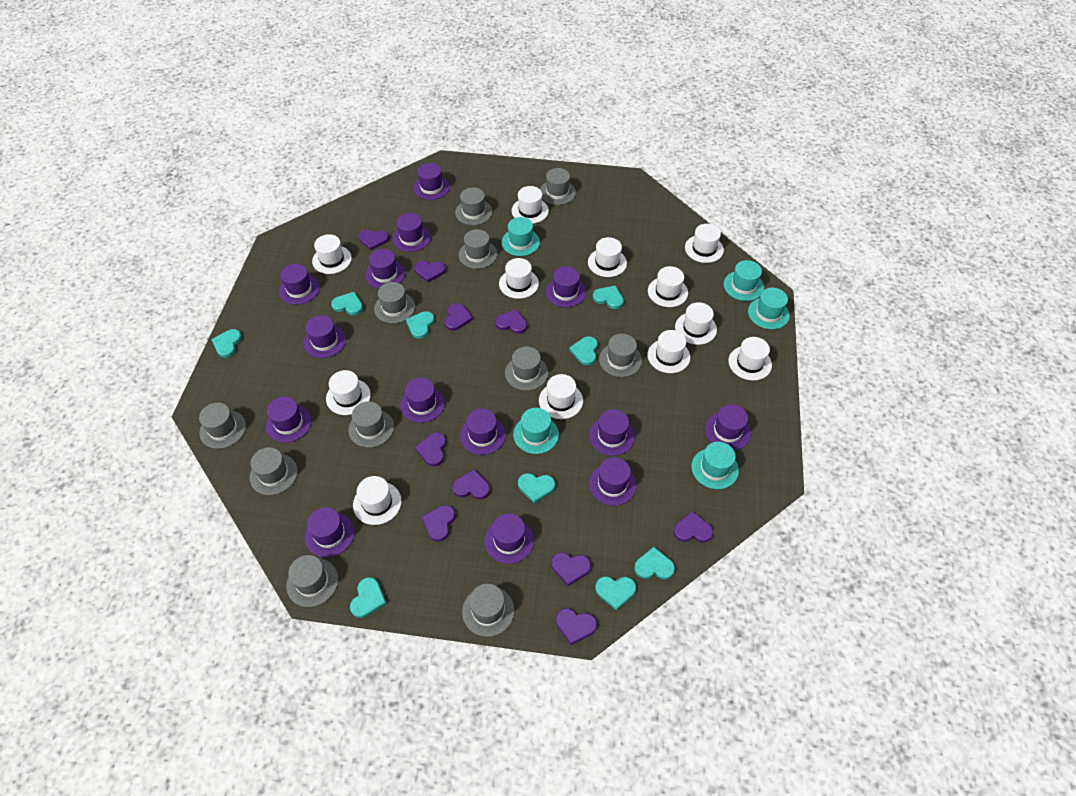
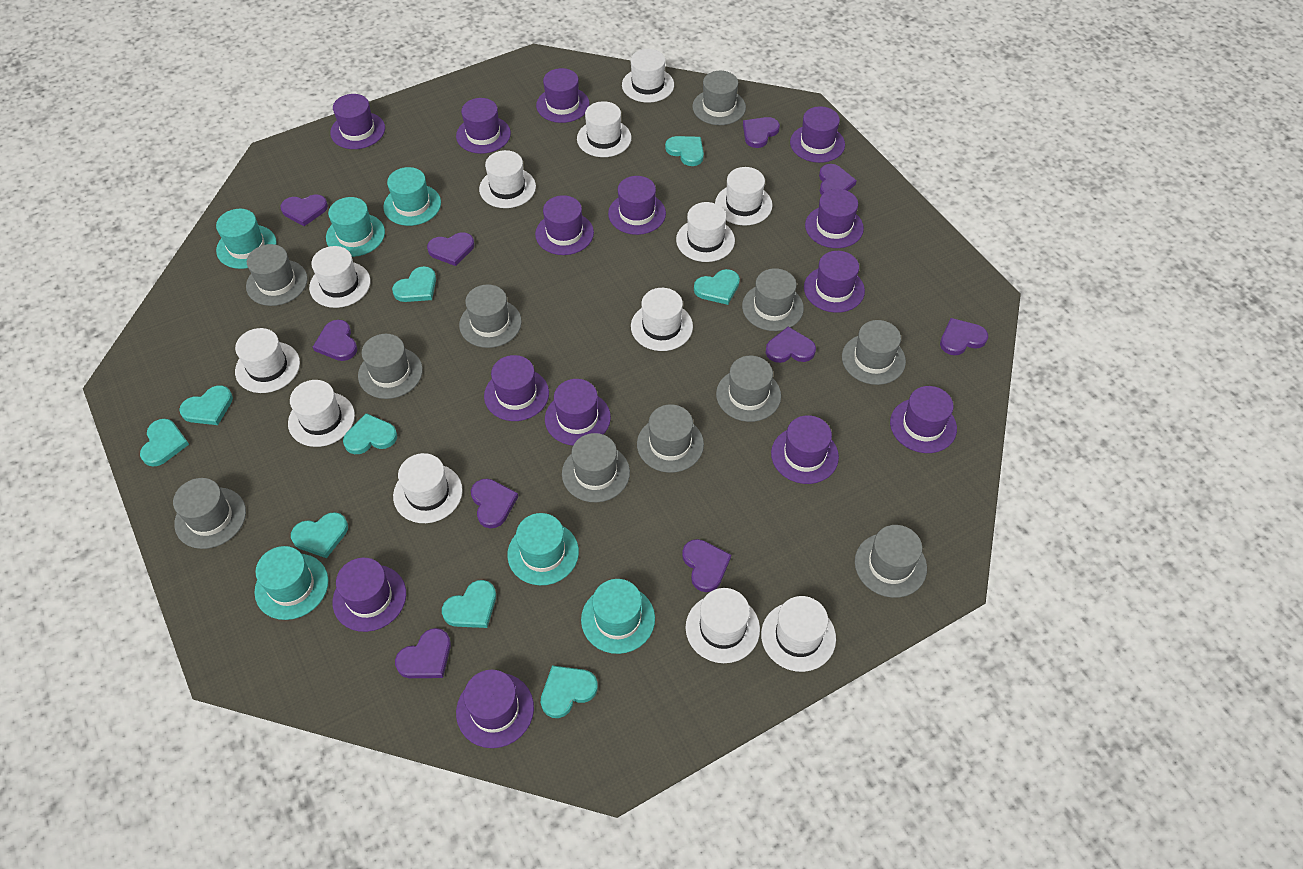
turquoise hat: 5 -> 6

